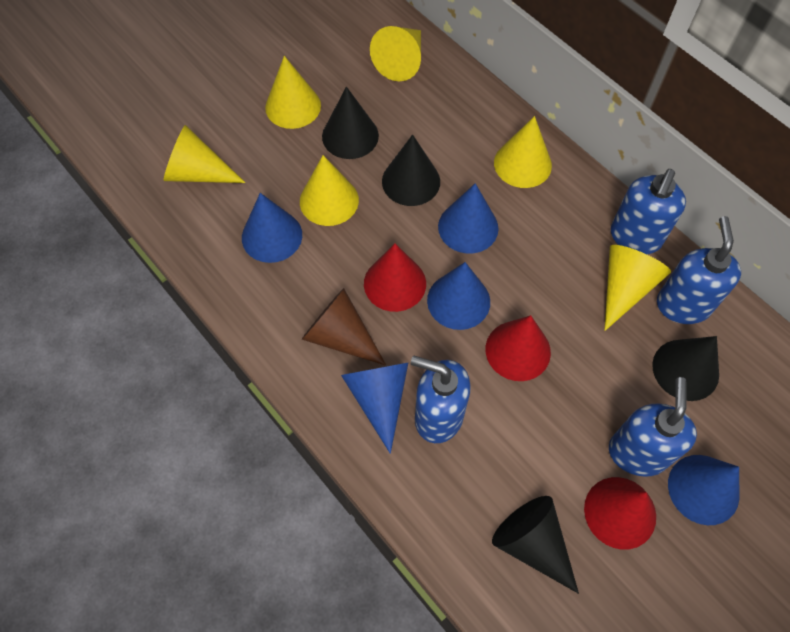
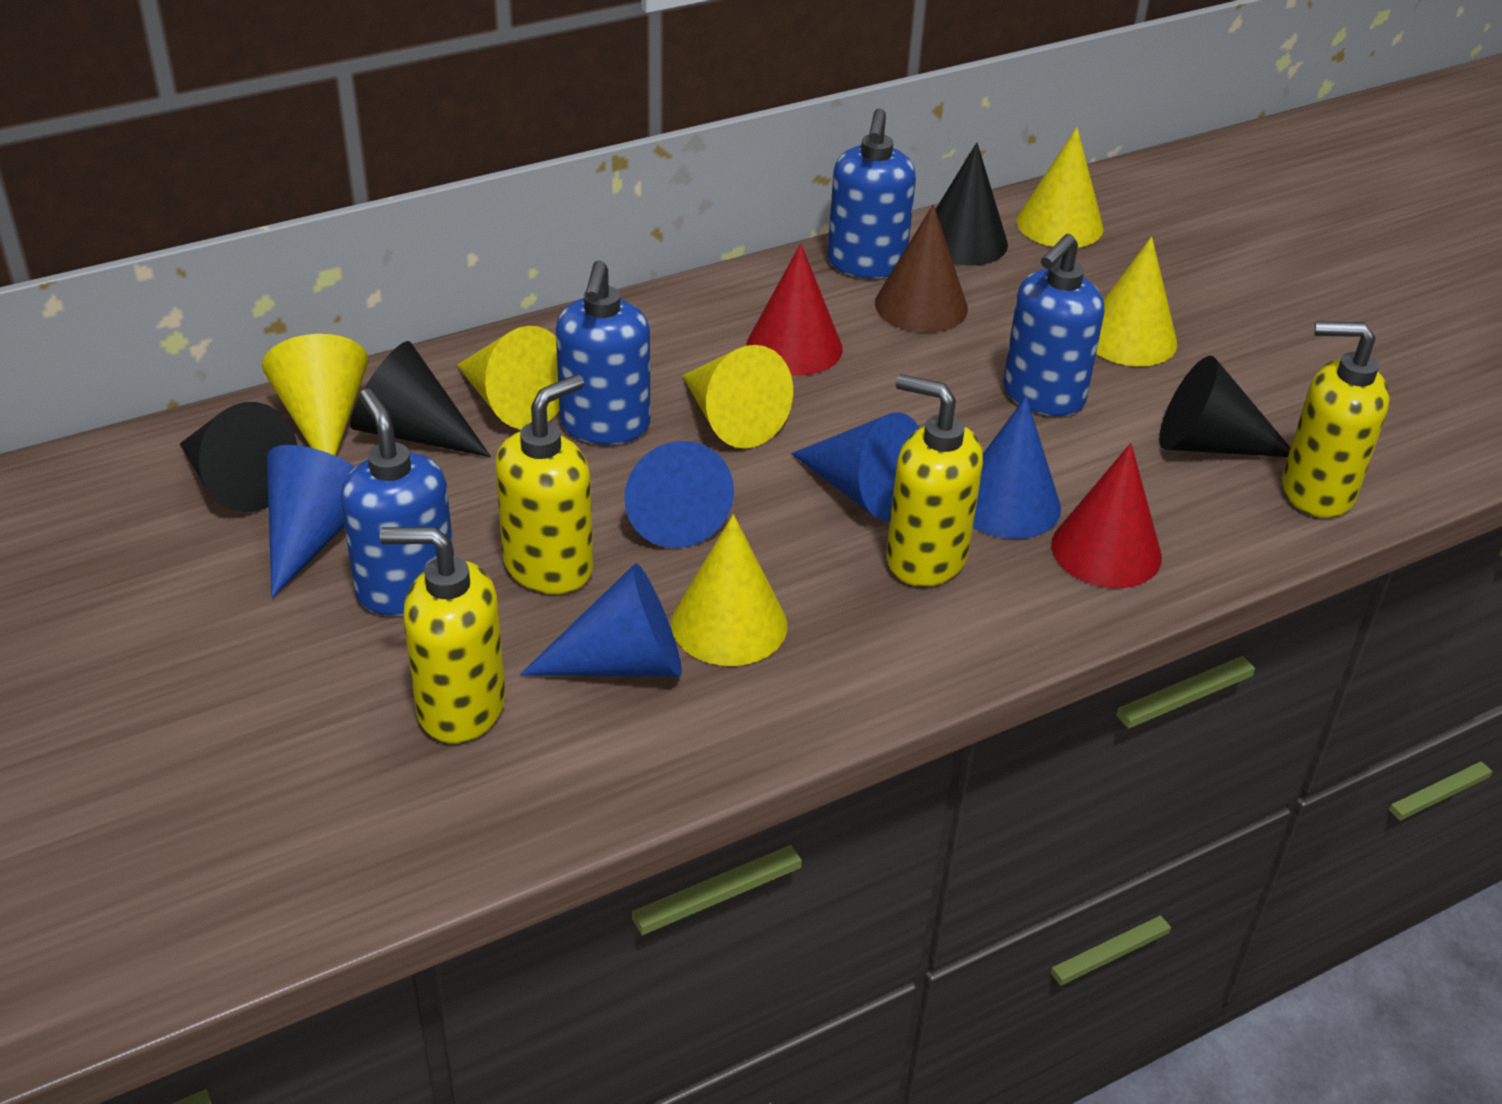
red cone: 3 -> 2
yellow soap dispenser: 0 -> 4

